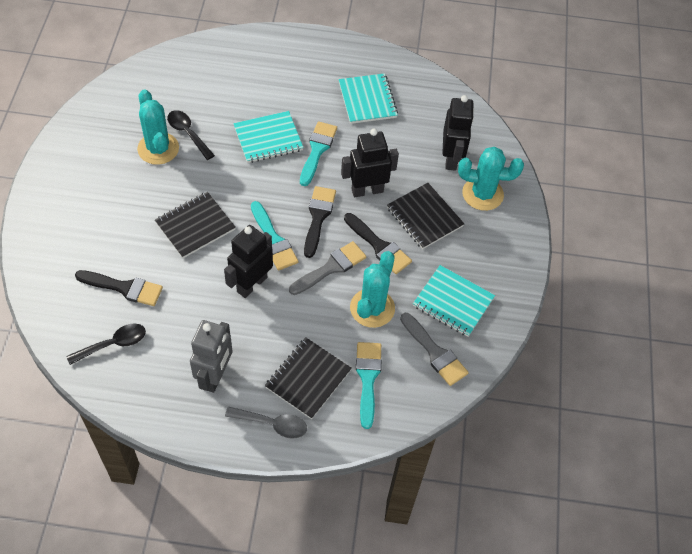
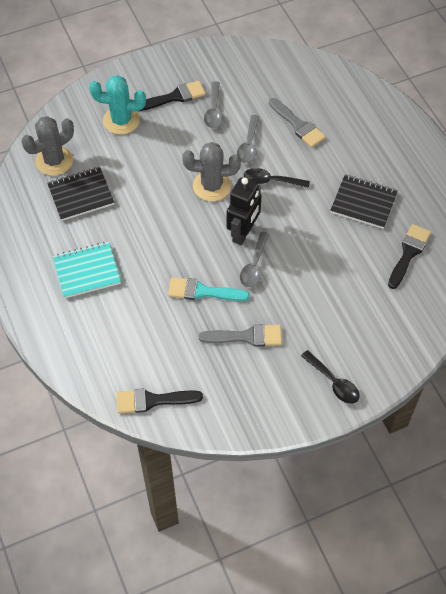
black notebook: 3 -> 2
black robot: 3 -> 1
grey cactus: 0 -> 2
grey robot: 1 -> 0
grey spoon: 1 -> 3
turquoise brush: 3 -> 1
turquoise cactus: 3 -> 1
turquoise notebook: 3 -> 1

